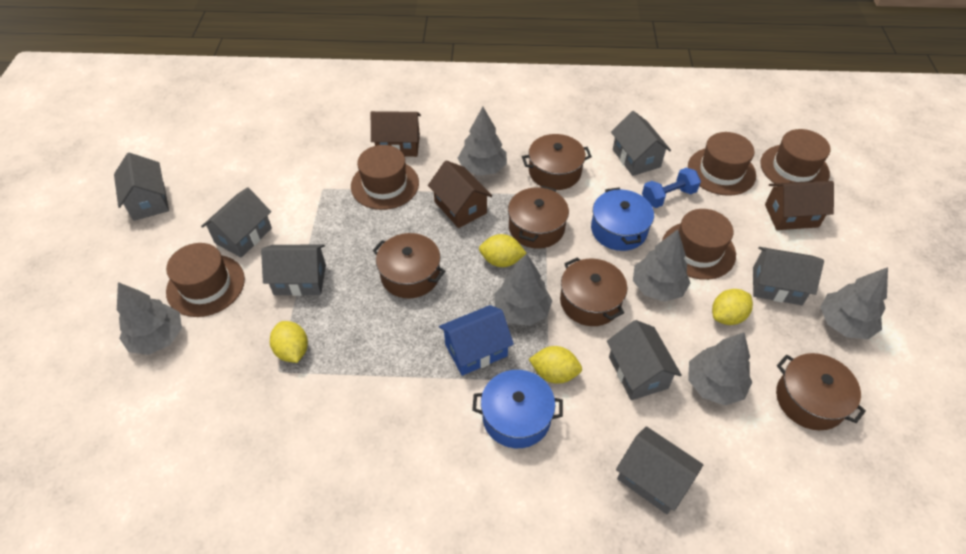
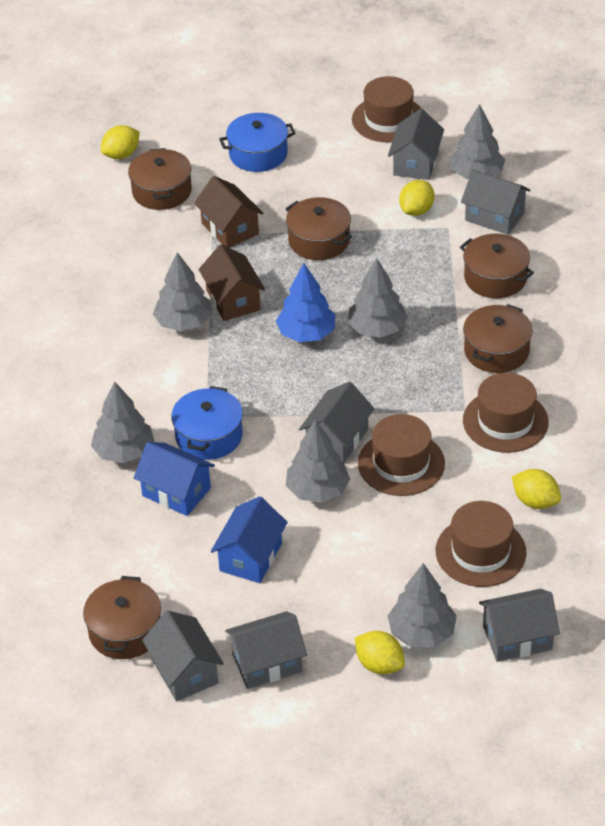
blue dumbbell: 1 -> 0
blue house: 1 -> 2
blue tree: 0 -> 1
brown hat: 5 -> 4
brown house: 3 -> 2
grey house: 7 -> 6

